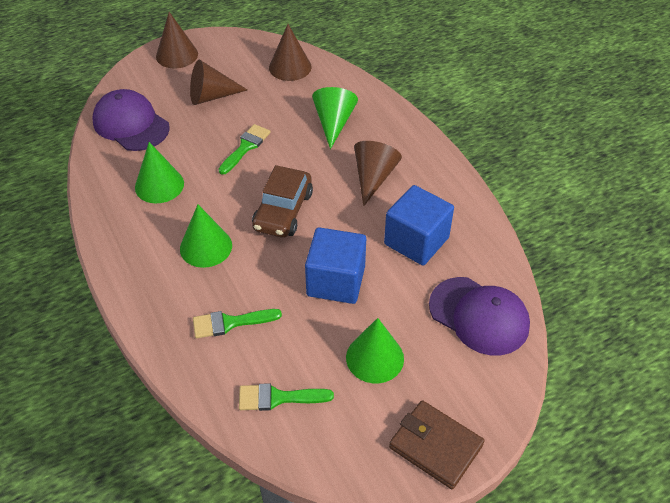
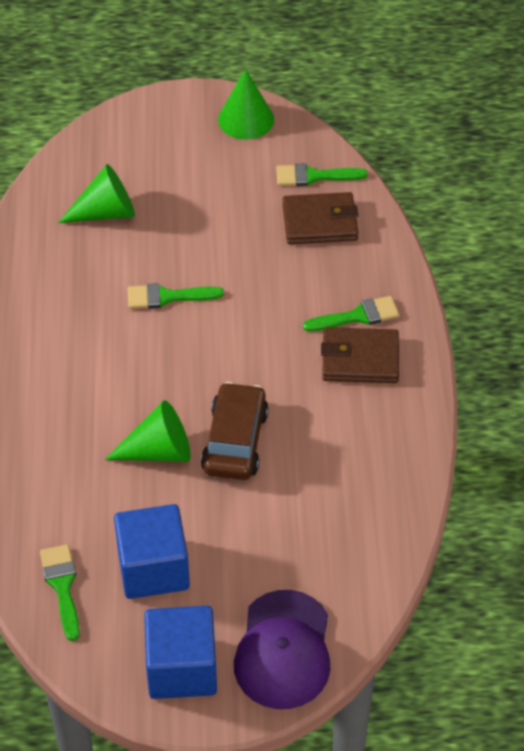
brown cone: 4 -> 0
brown wallet: 1 -> 2
green brush: 3 -> 4
green cone: 4 -> 3
purple cap: 2 -> 1

